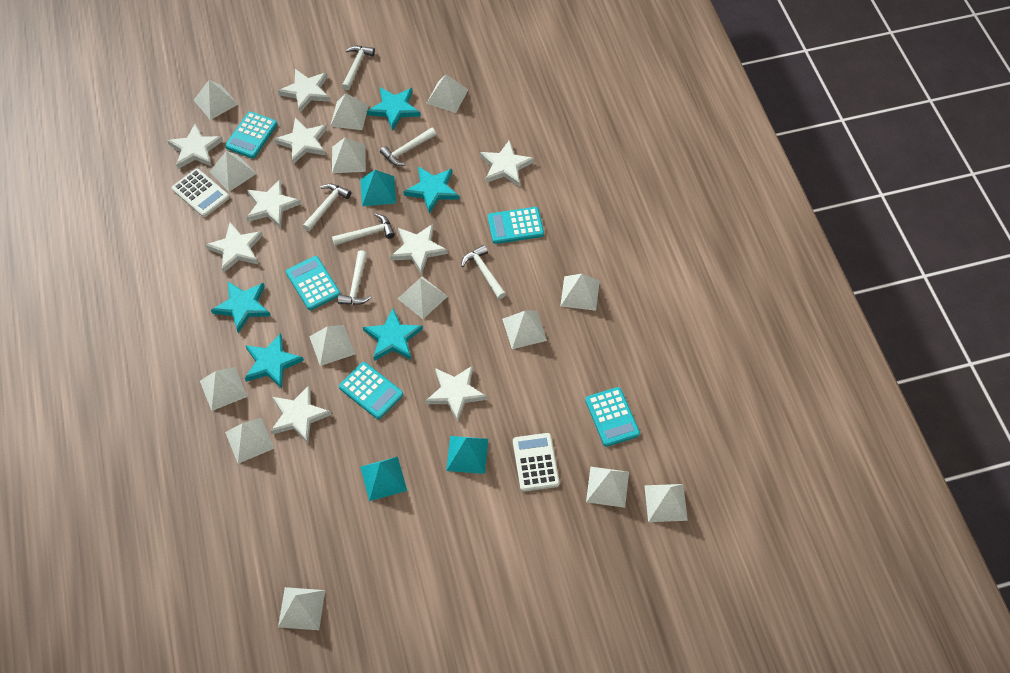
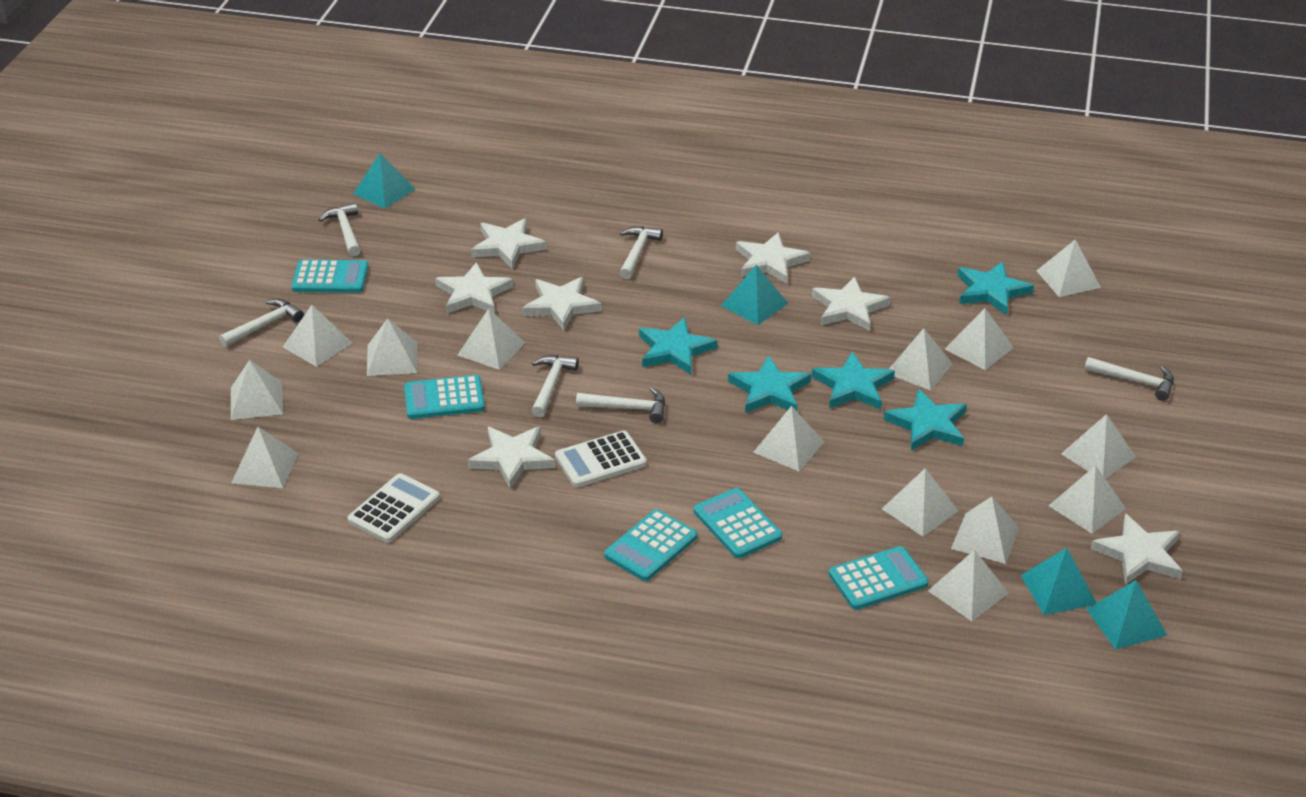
turquoise pyramid: 3 -> 4
white star: 9 -> 7

